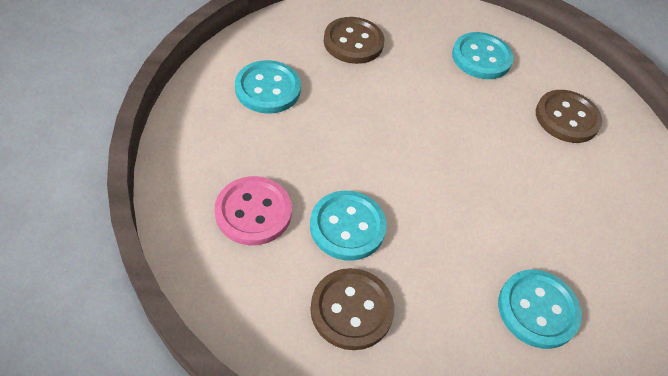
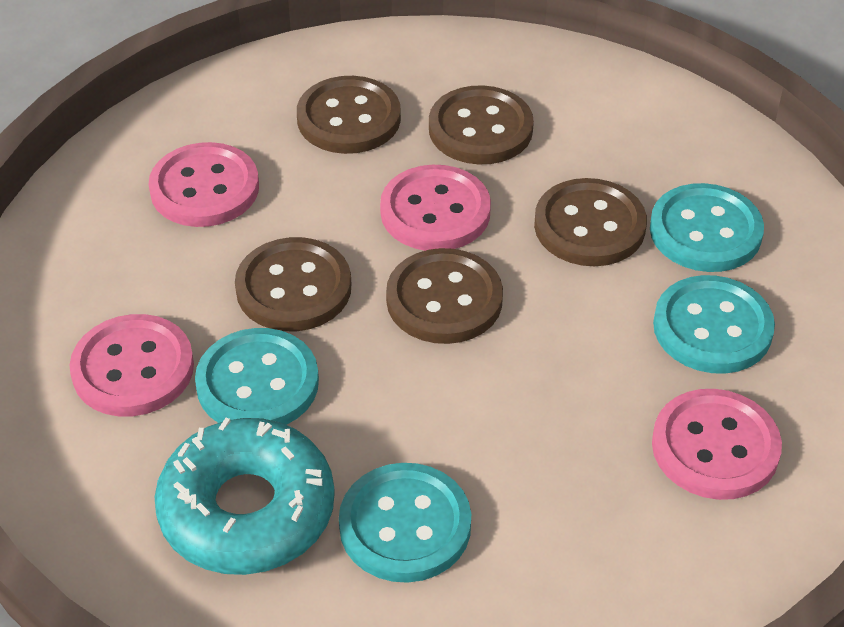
brown button: 3 -> 5
pink button: 1 -> 4
turquoise donut: 0 -> 1

